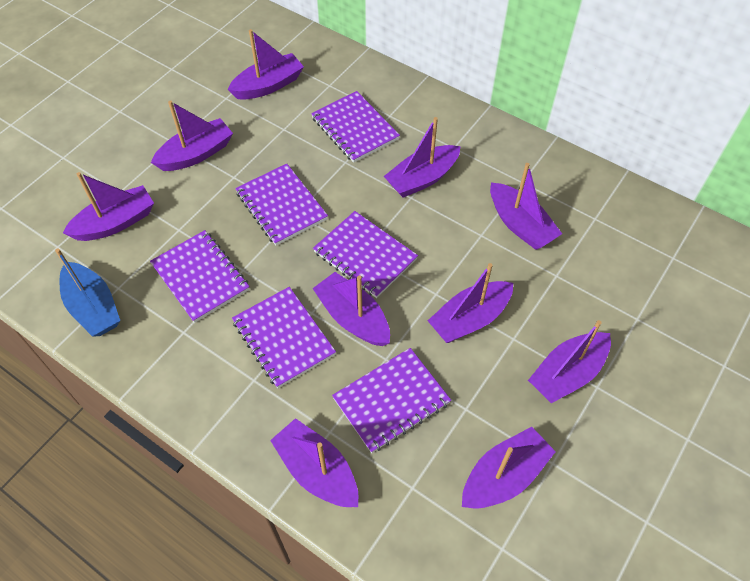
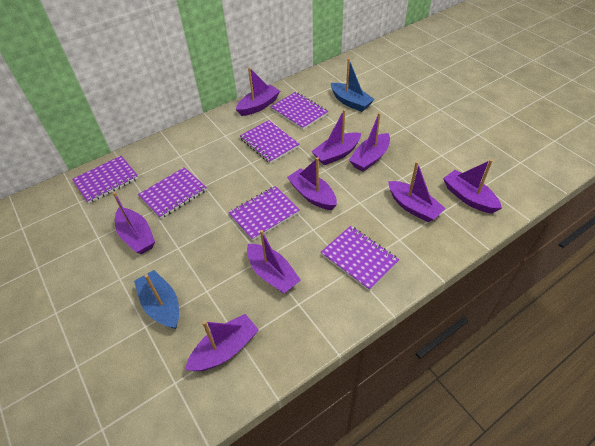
blue boat: 1 -> 2
purple boat: 10 -> 9

